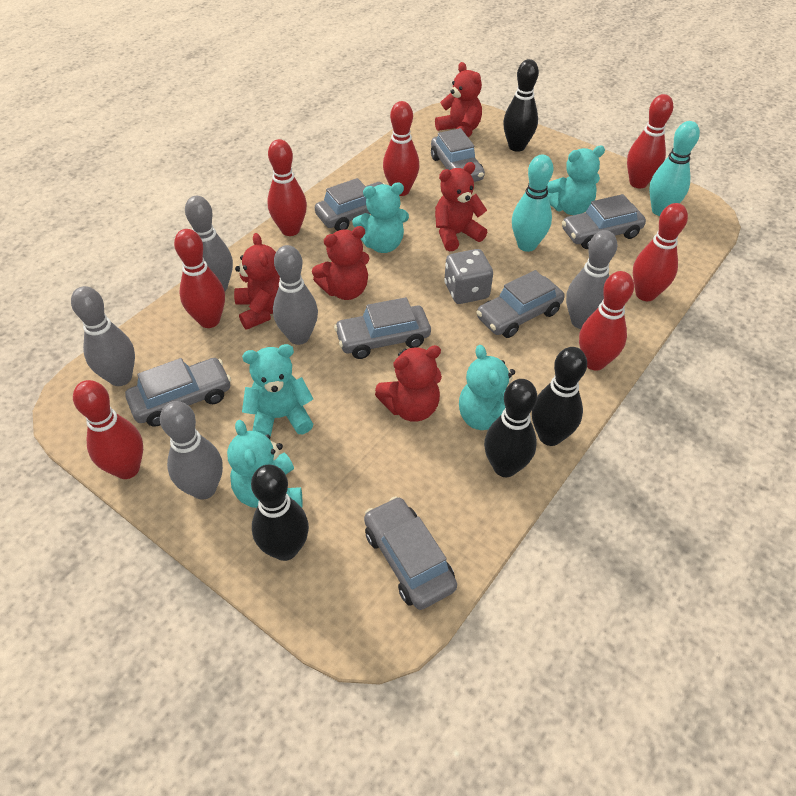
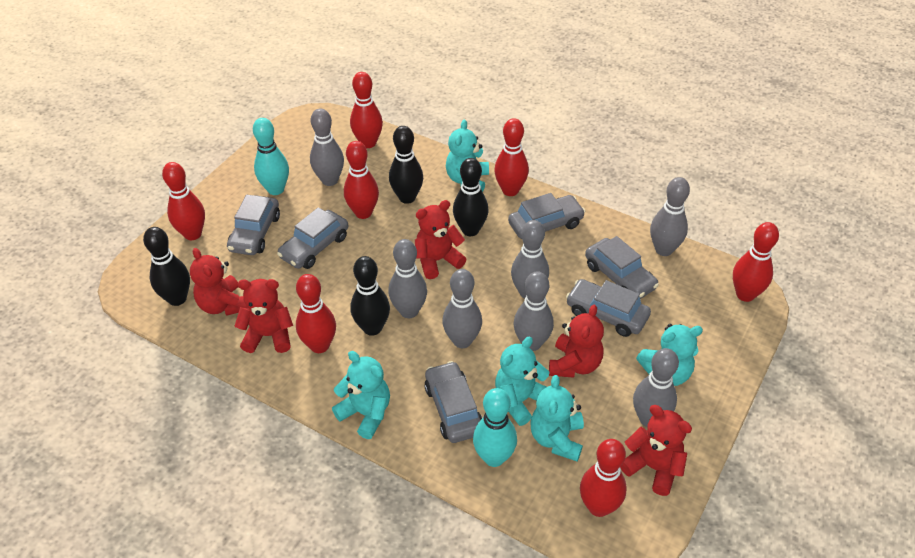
grey bowling pin: 5 -> 7
grey car: 7 -> 6
grey dice: 1 -> 0

